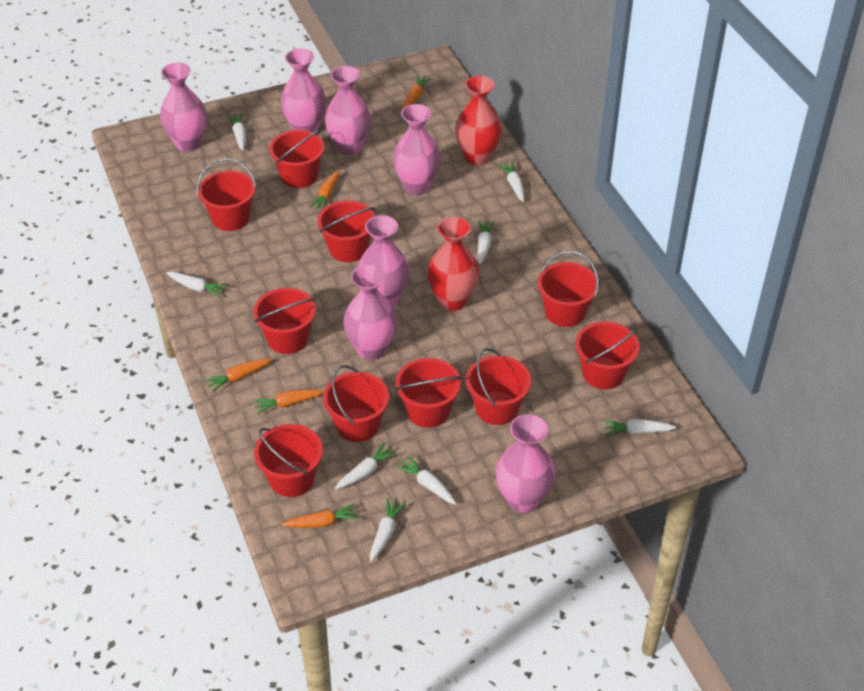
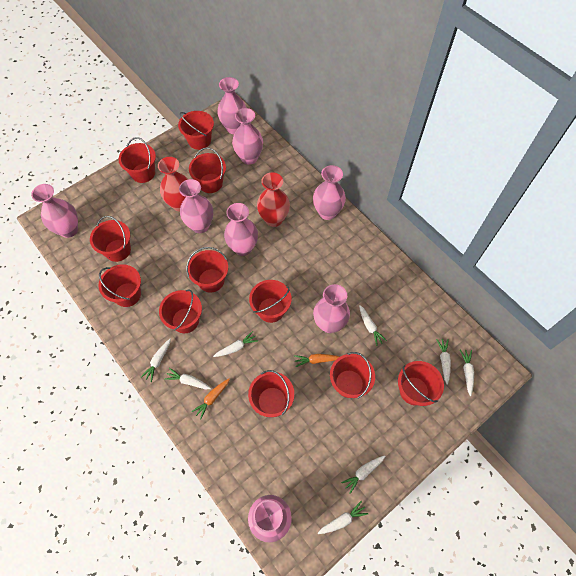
orange carrot: 5 -> 2
pink vase: 7 -> 8
red bucket: 10 -> 11

